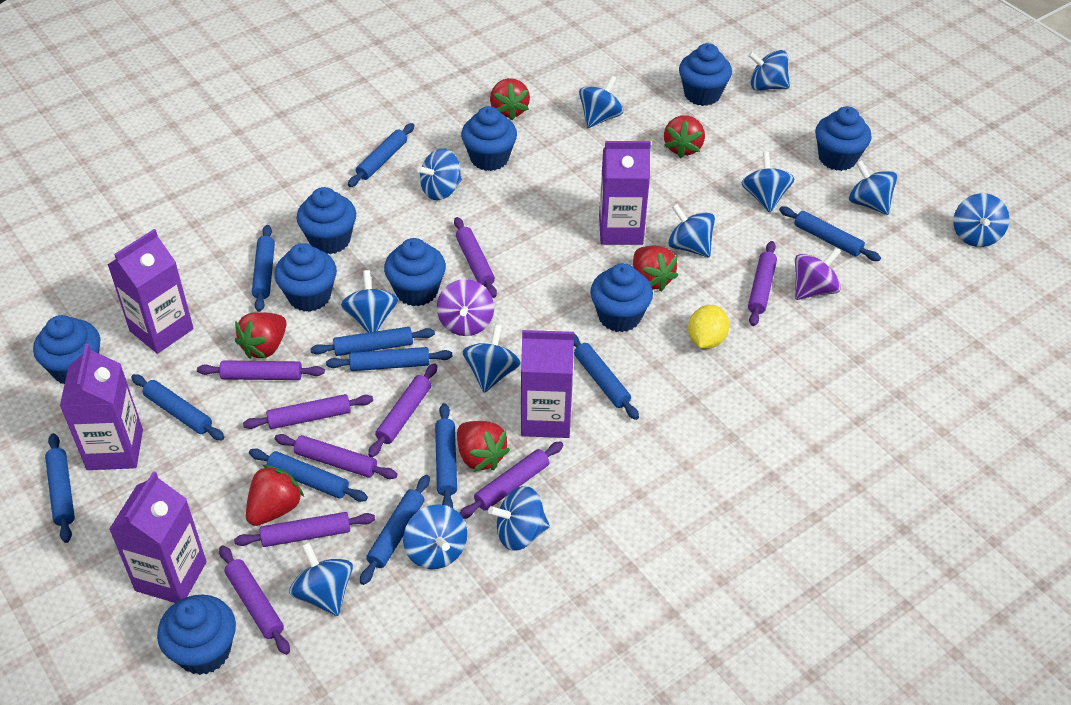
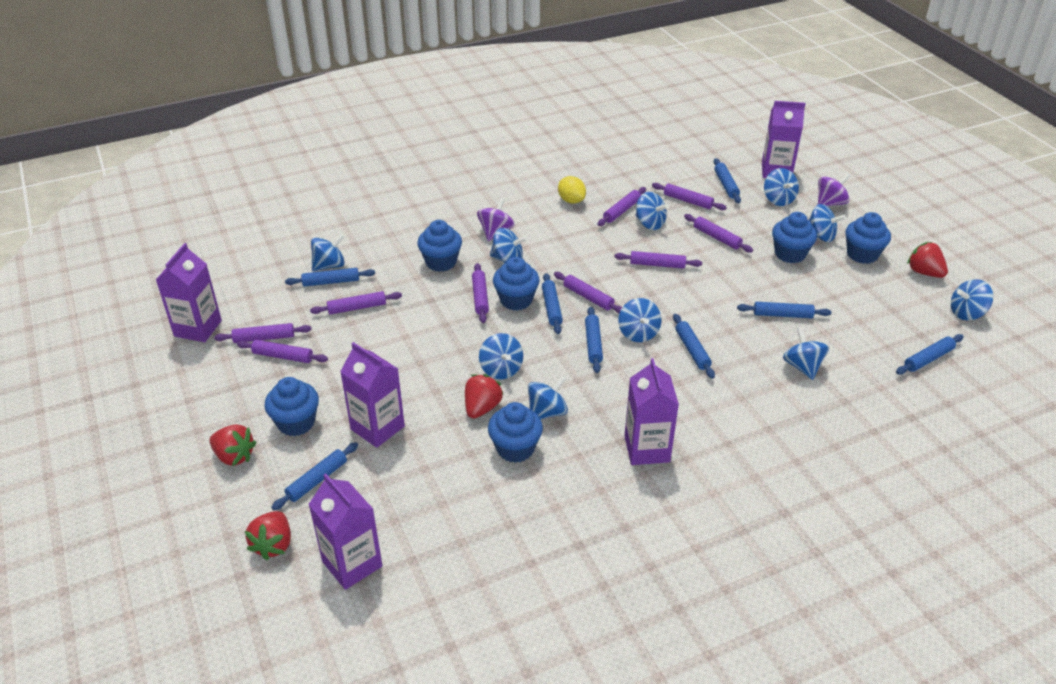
blue cupcake: 9 -> 6
blue rolling pin: 11 -> 8
blue spinning top: 12 -> 10
red strawberry: 6 -> 4

